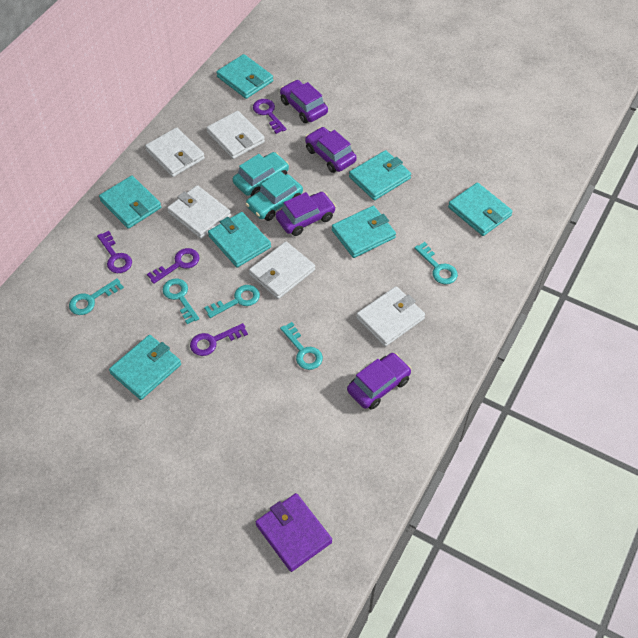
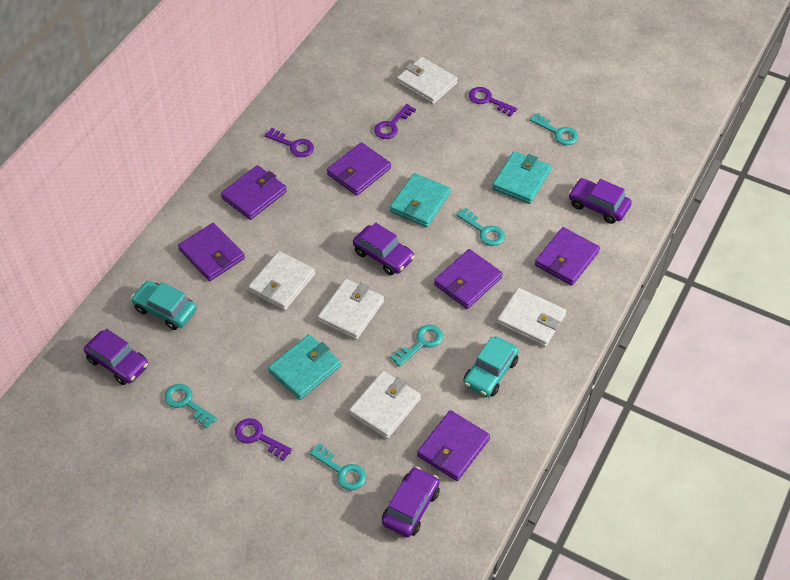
purple wallet: 1 -> 6
turquoise wallet: 7 -> 3

